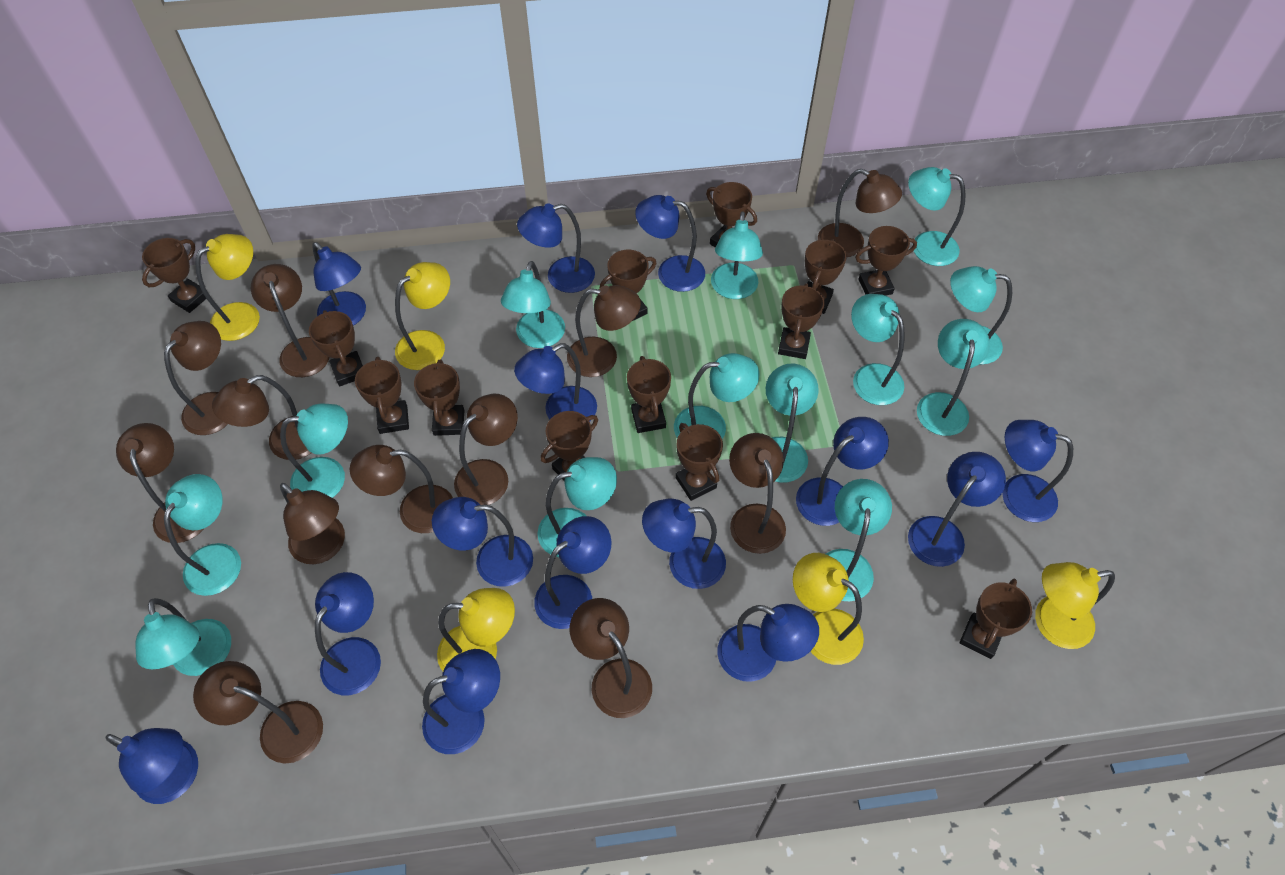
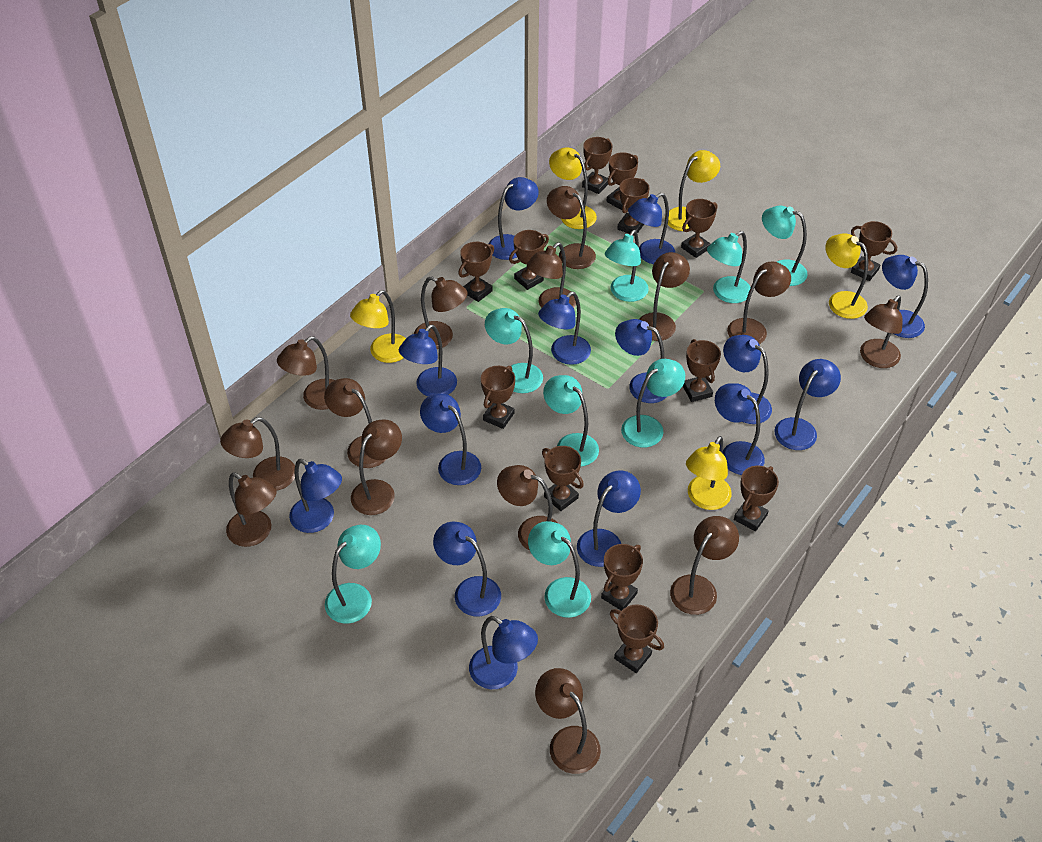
brown lamp: 12 -> 14
turquoise lamp: 13 -> 8

